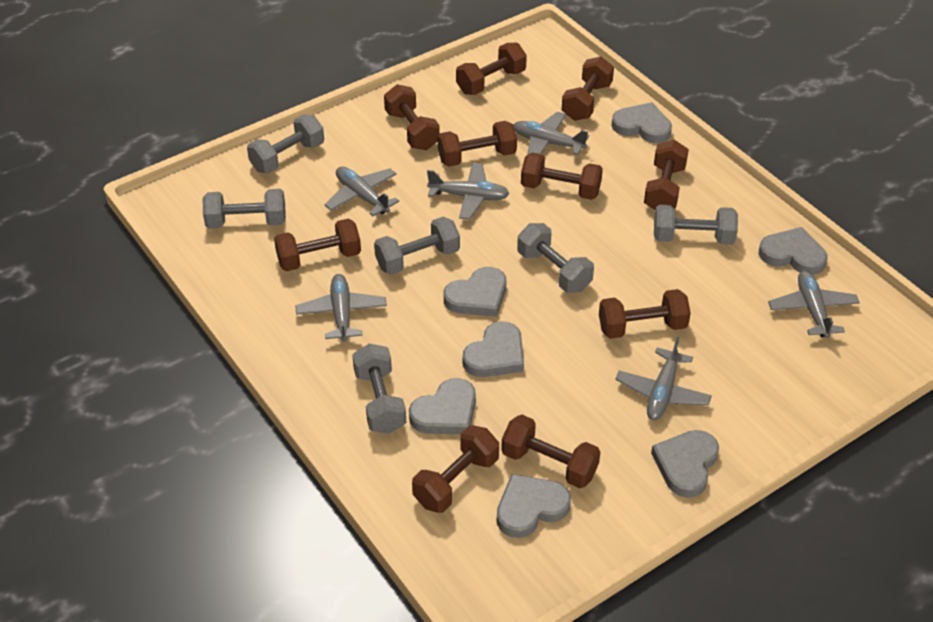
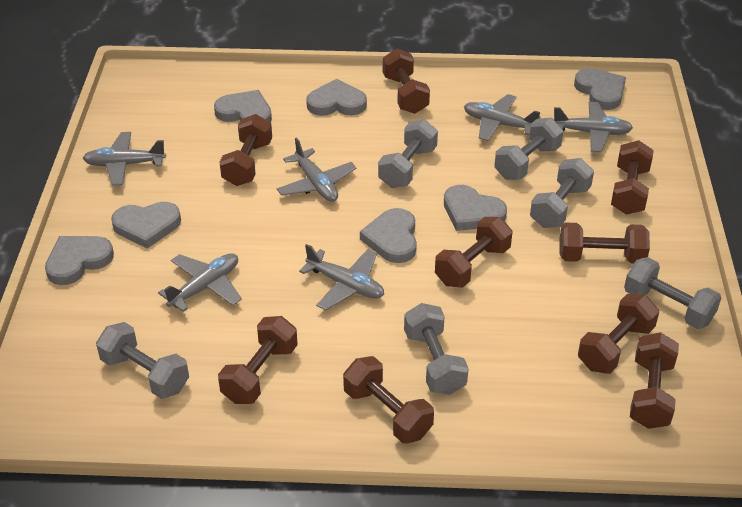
brown dumbbell: 10 -> 9

